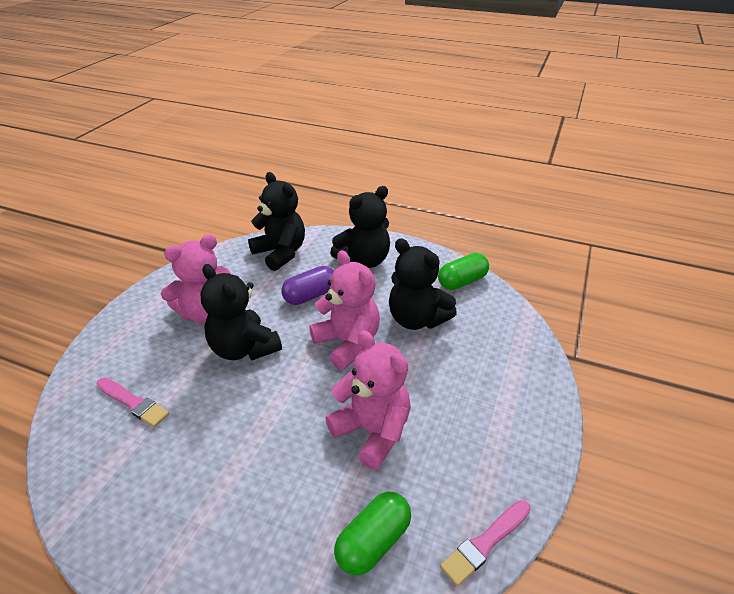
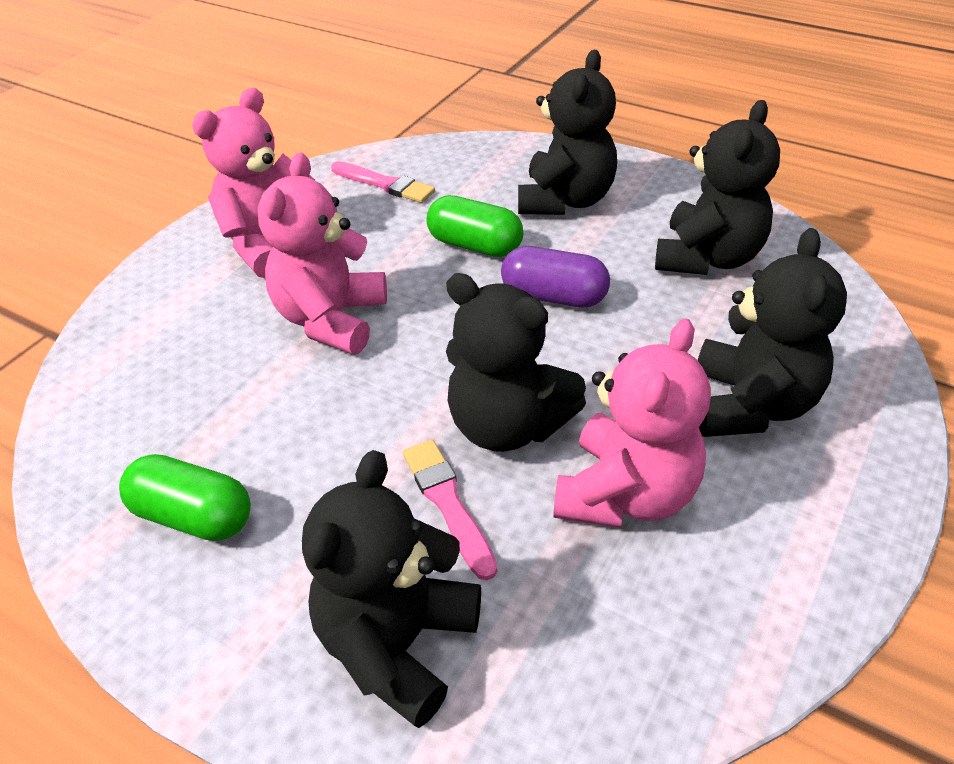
black teddy bear: 4 -> 5

